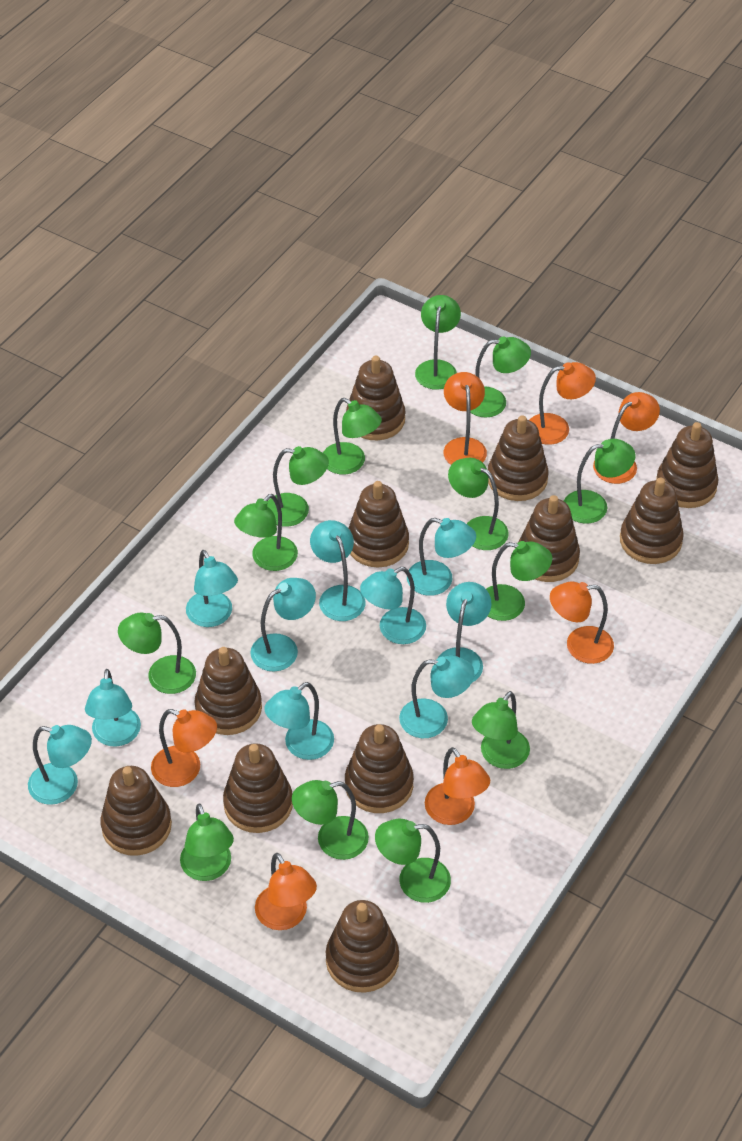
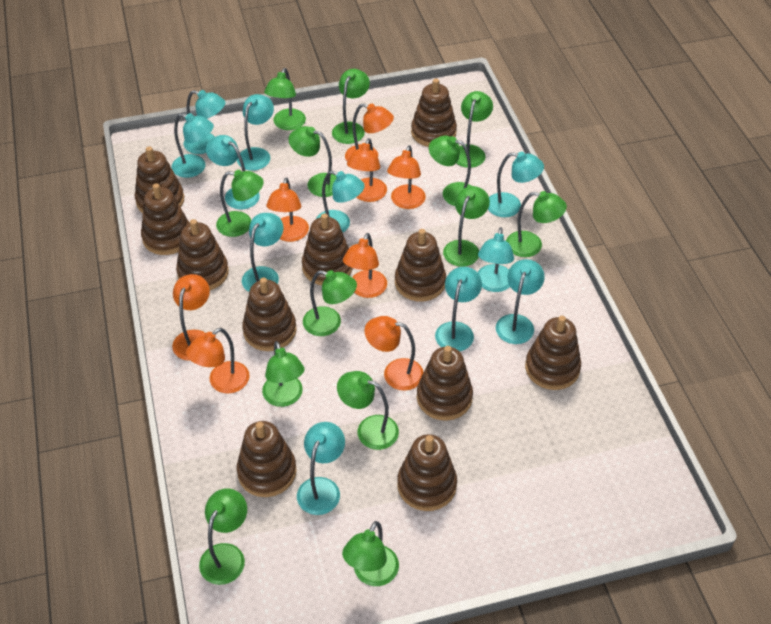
orange lamp: 7 -> 8
turquoise lamp: 10 -> 11

